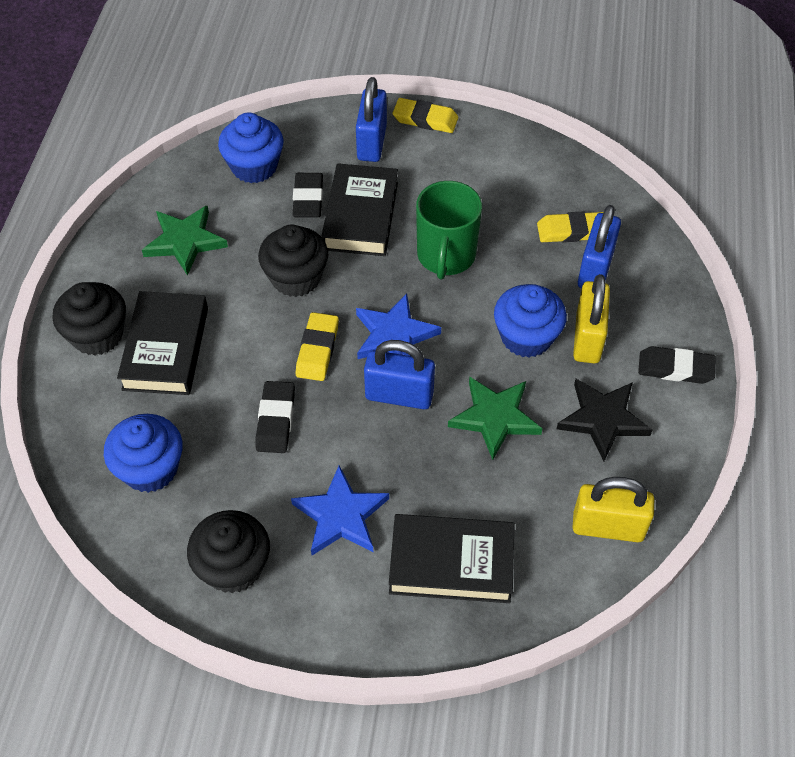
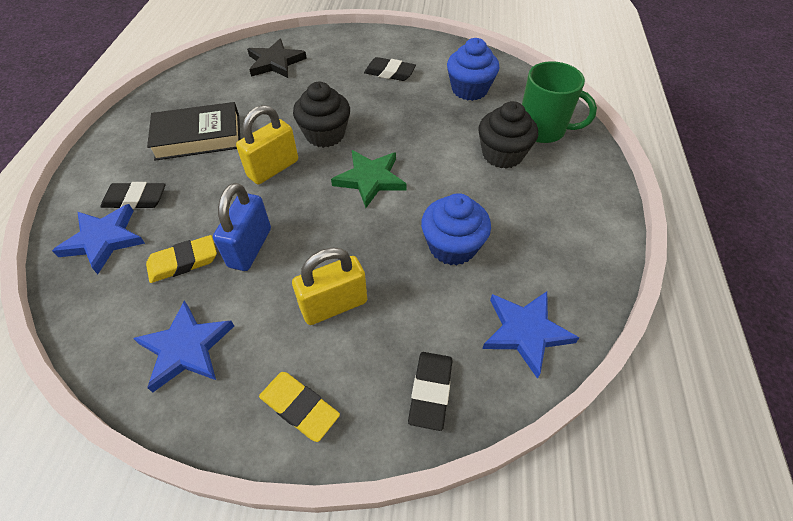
black book: 3 -> 1
black cupcake: 3 -> 2
blue cupcake: 3 -> 2
blue padlock: 3 -> 1
blue star: 2 -> 3
green star: 2 -> 1
yellow eraser: 3 -> 2

